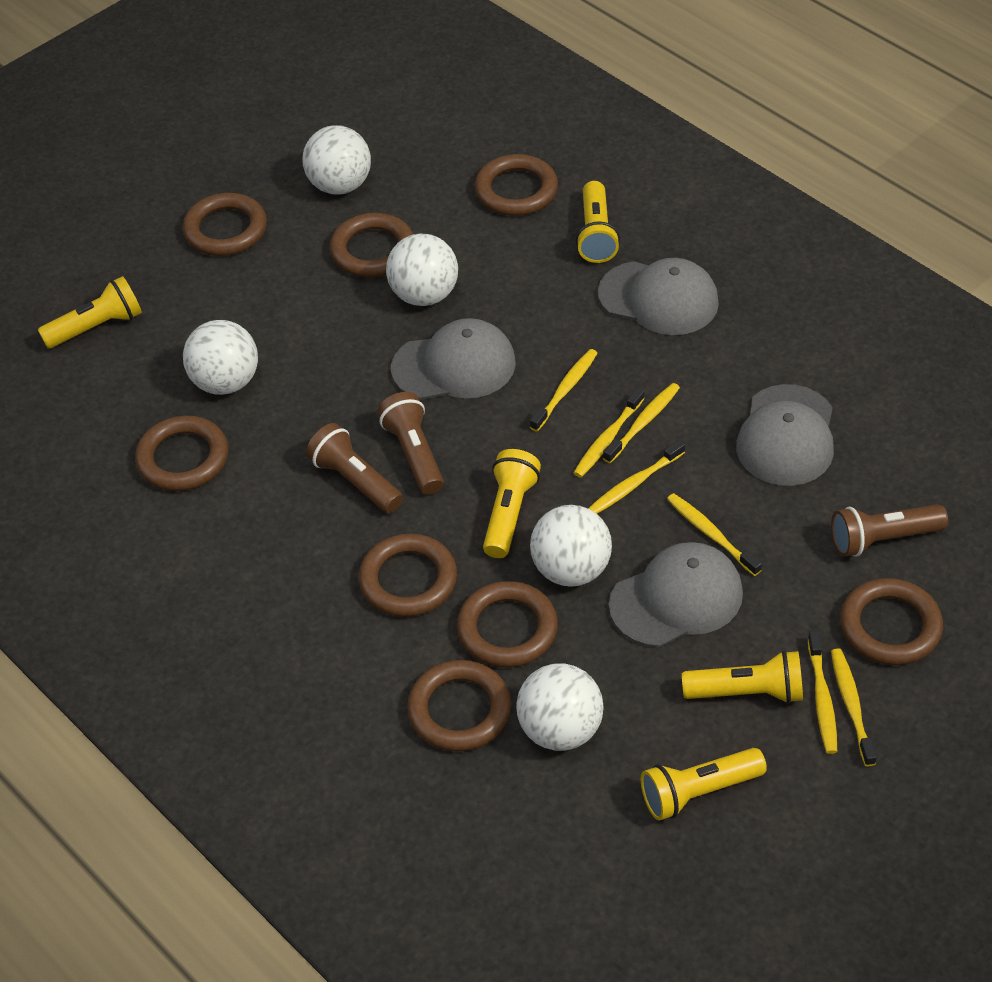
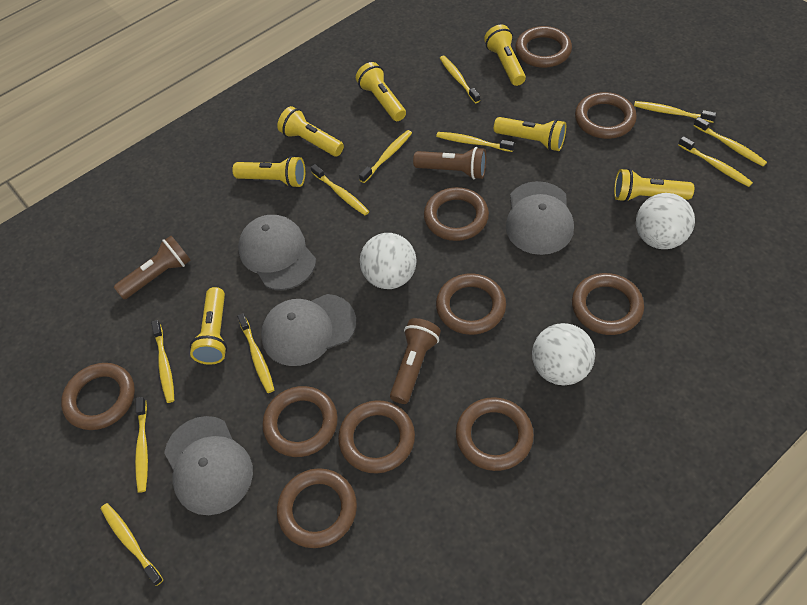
brown ring: 8 -> 10
white ball: 5 -> 3
yellow flashlight: 5 -> 7
yellow toothbrush: 7 -> 11

